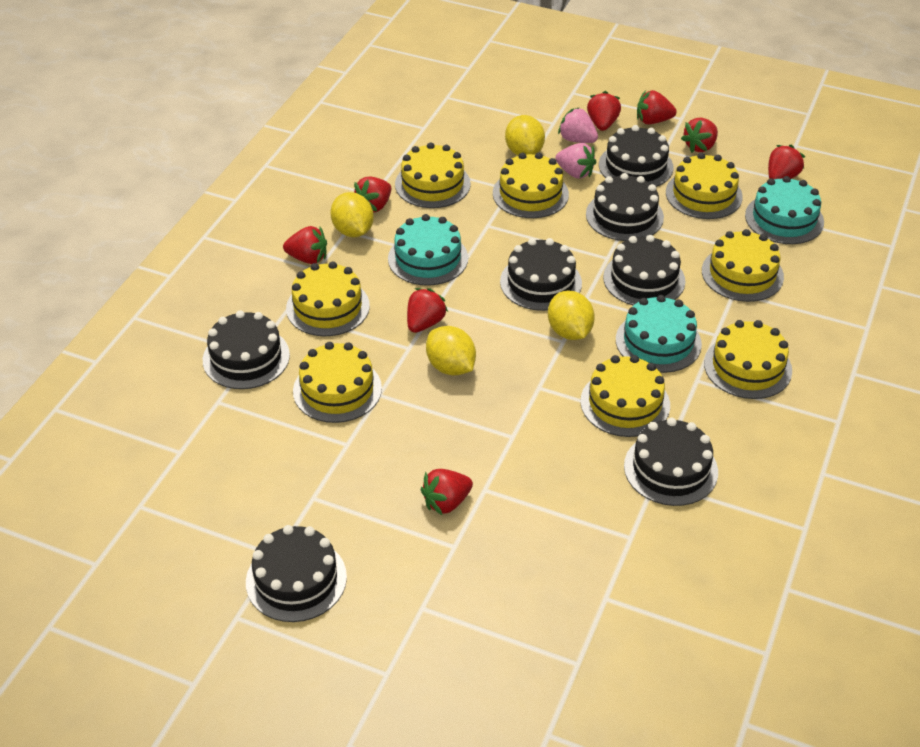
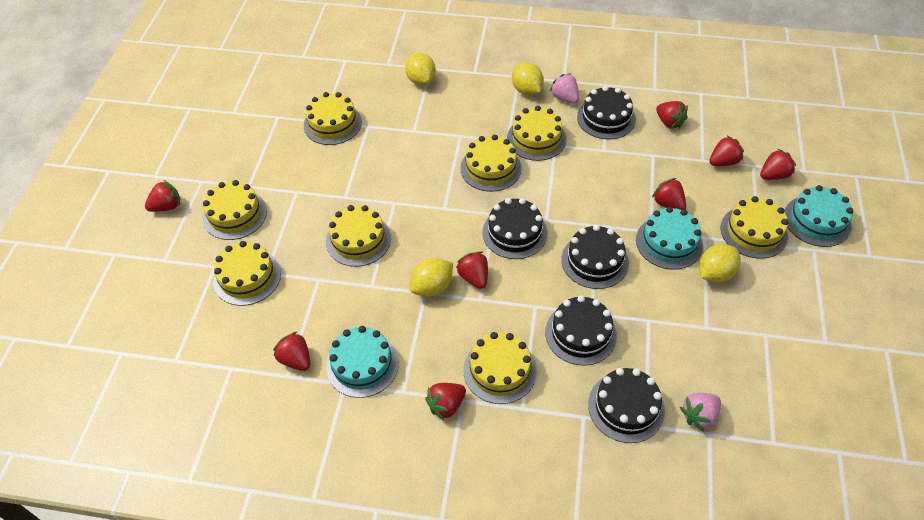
black cake: 7 -> 5

